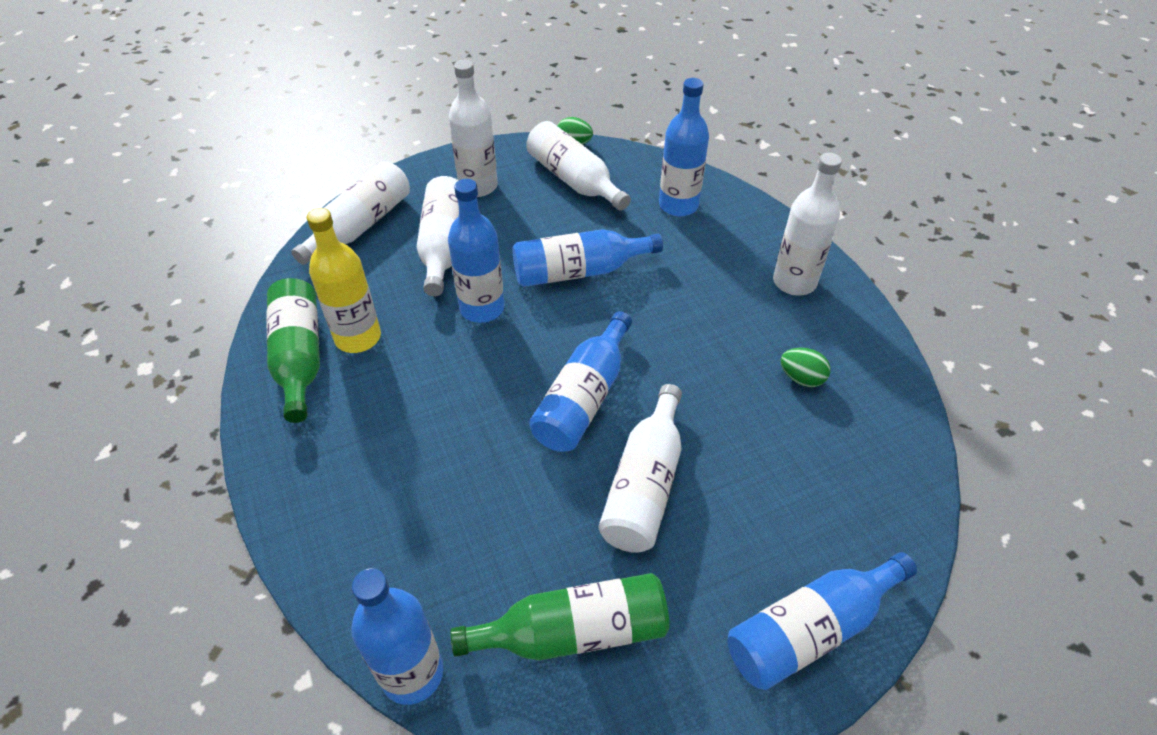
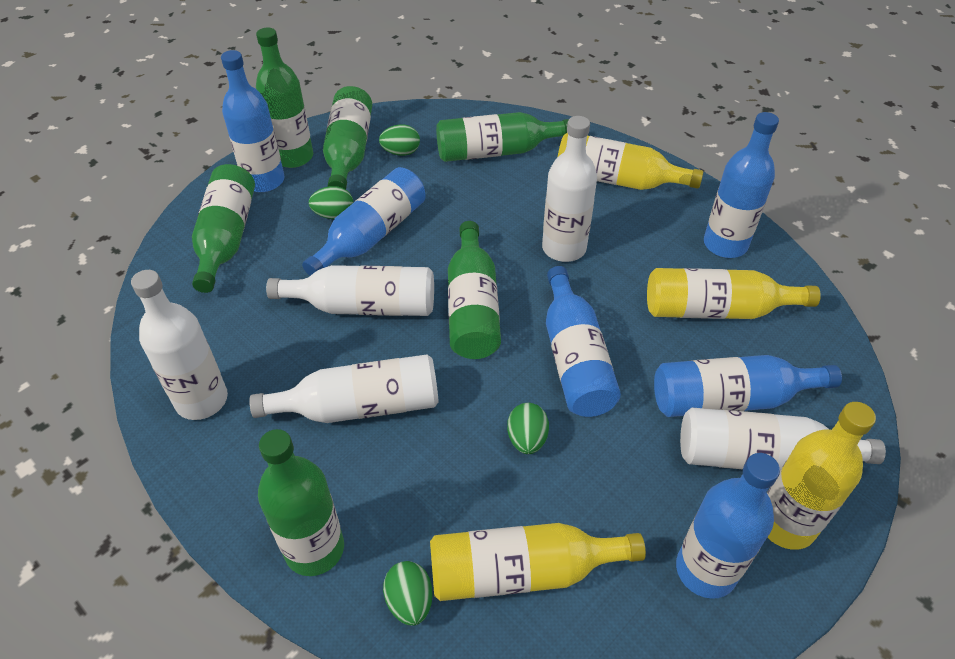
green bottle: 2 -> 6
green egg: 2 -> 4
white bottle: 6 -> 5
yellow bottle: 1 -> 4

